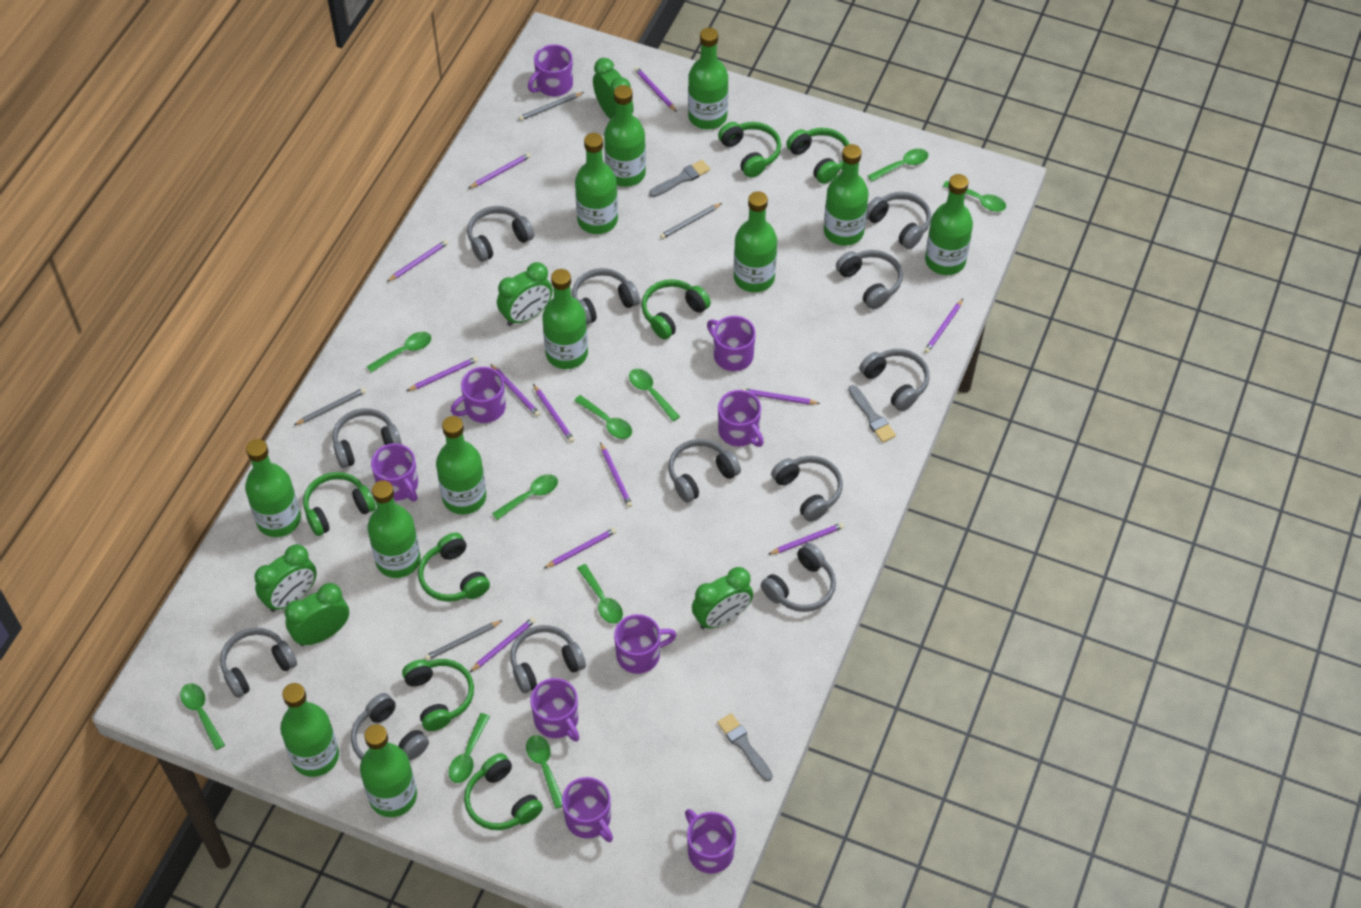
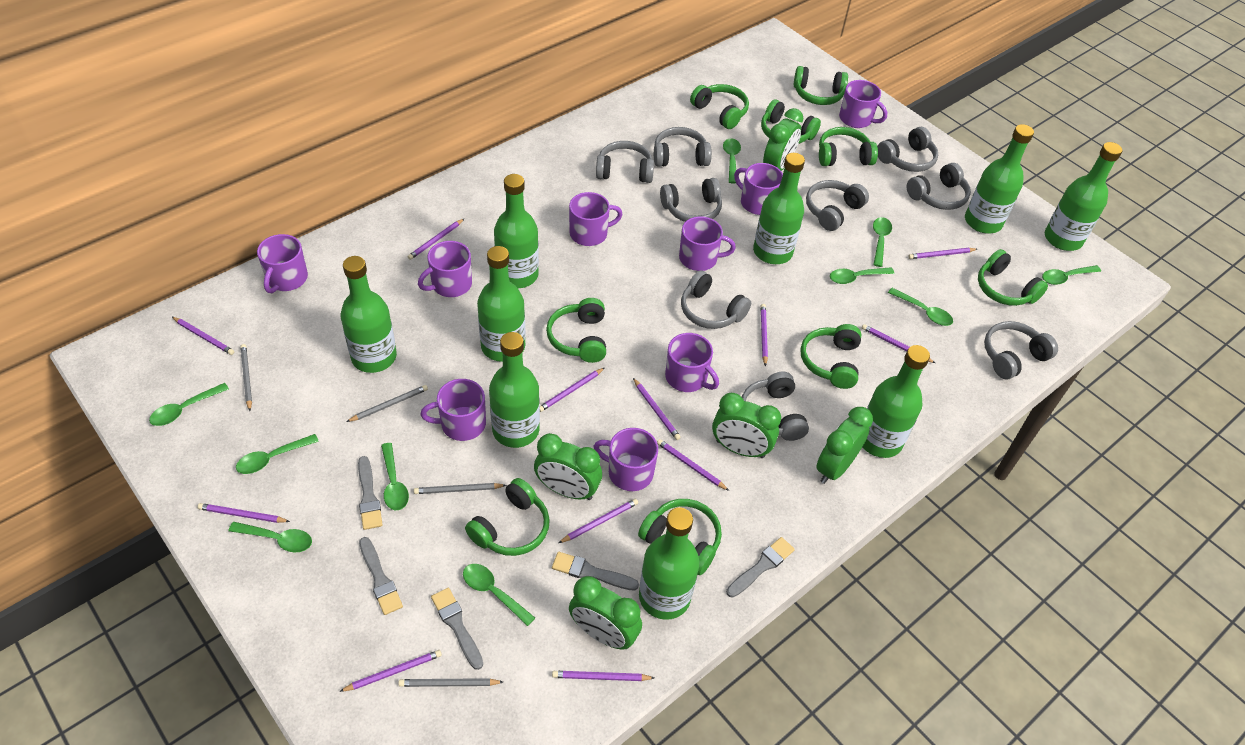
green bottle: 12 -> 9
green headphones: 7 -> 9
grey brush: 3 -> 5
grey headphones: 12 -> 9

